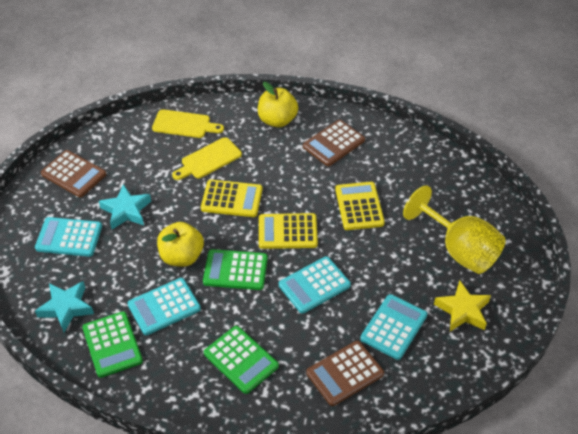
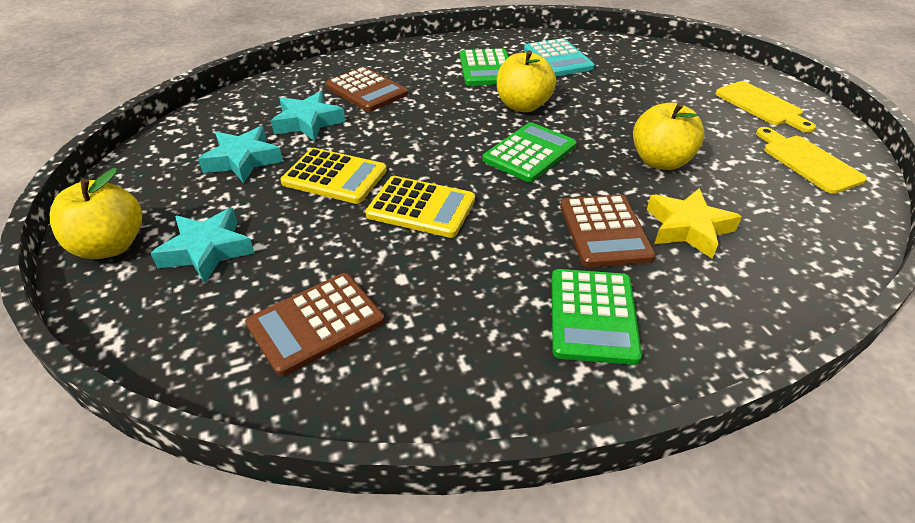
turquoise calculator: 4 -> 1
turquoise star: 2 -> 3
yellow apple: 2 -> 3
yellow calculator: 3 -> 2
yellow goblet: 1 -> 0

